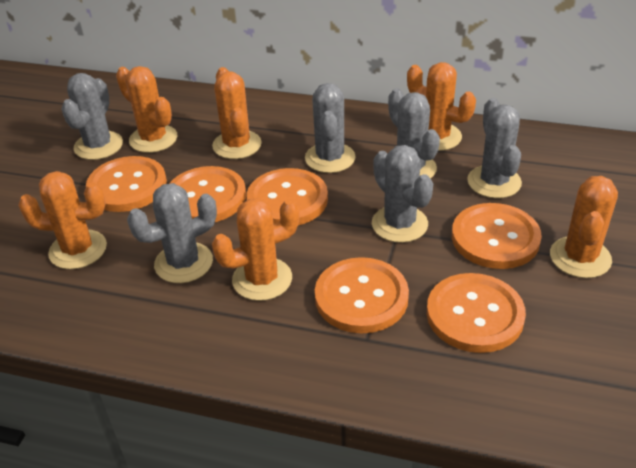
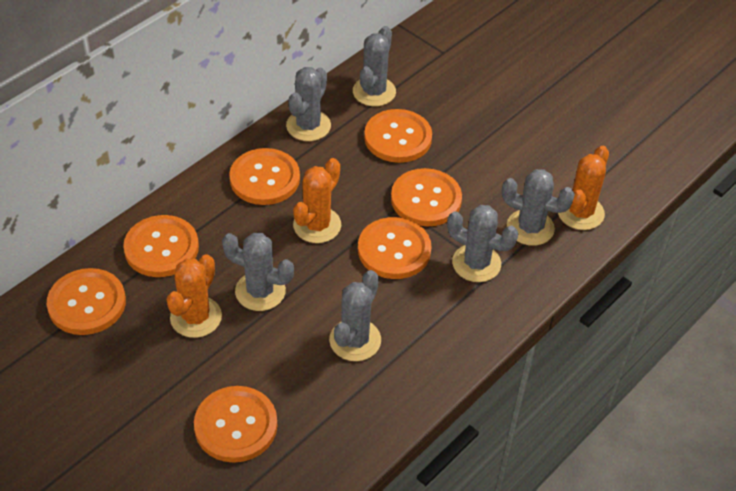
orange button: 6 -> 7
orange cactus: 6 -> 3

